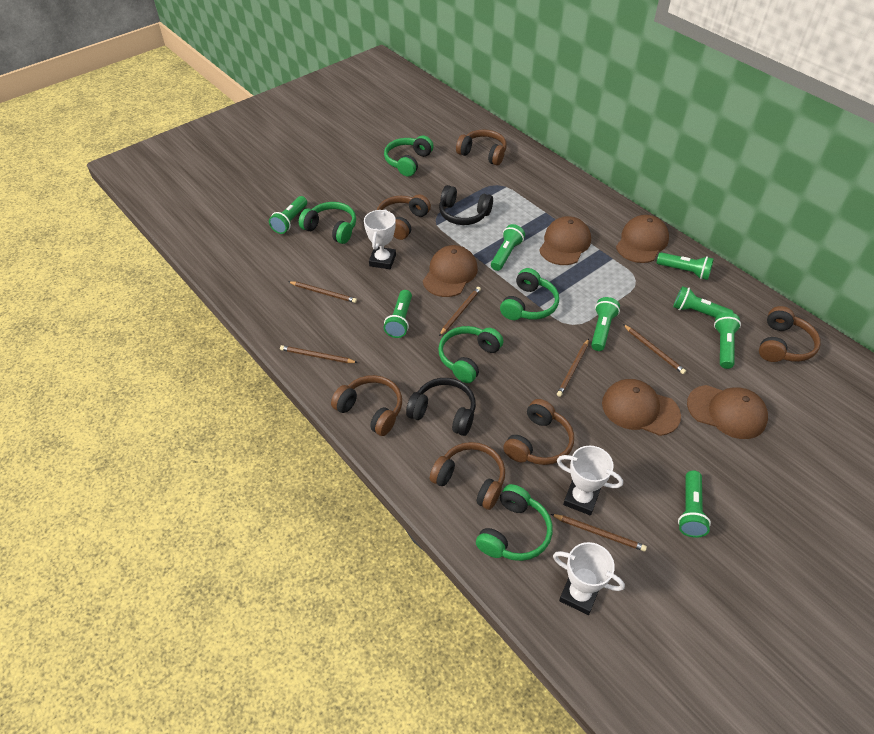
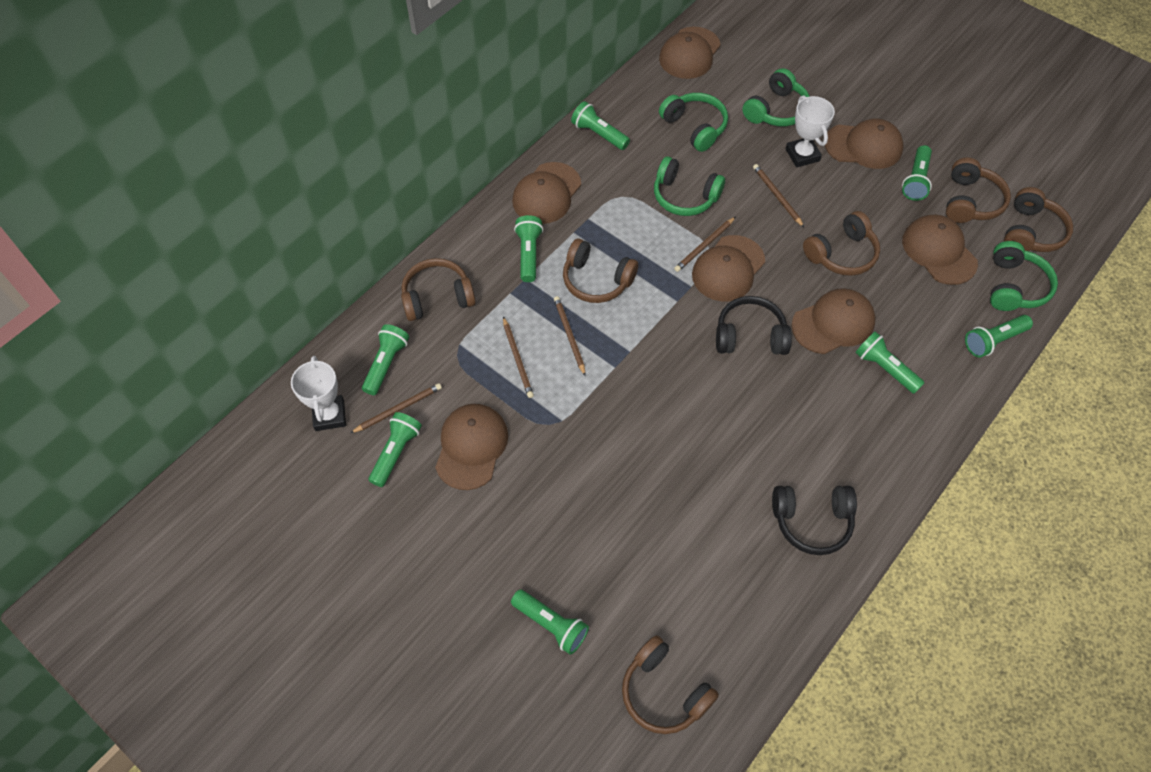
brown cap: 5 -> 7
brown pencil: 6 -> 5
green headphones: 5 -> 4
white trophy: 3 -> 2

